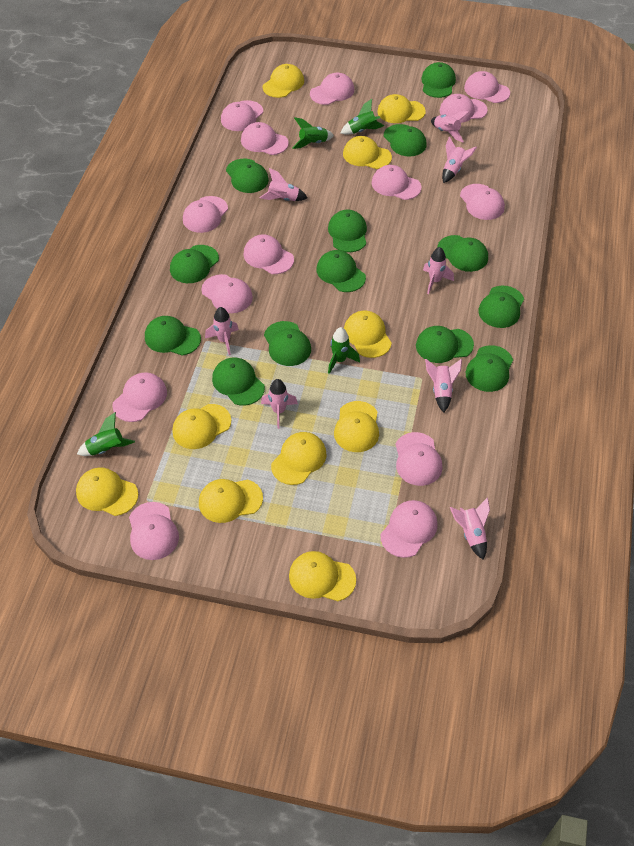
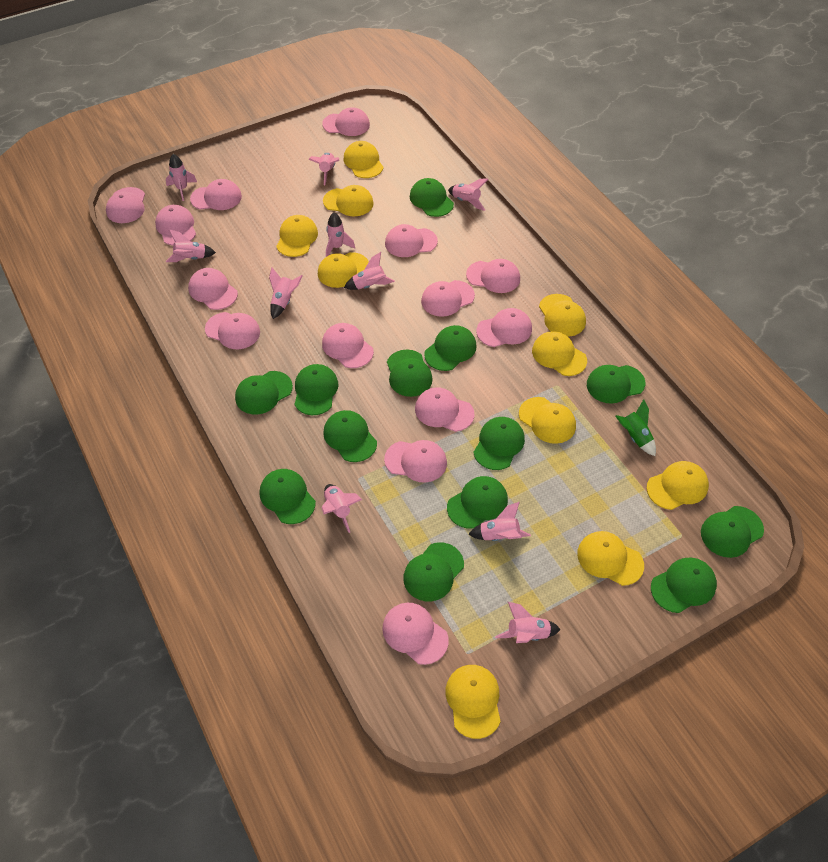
green rocket: 4 -> 1
pink rocket: 8 -> 10

